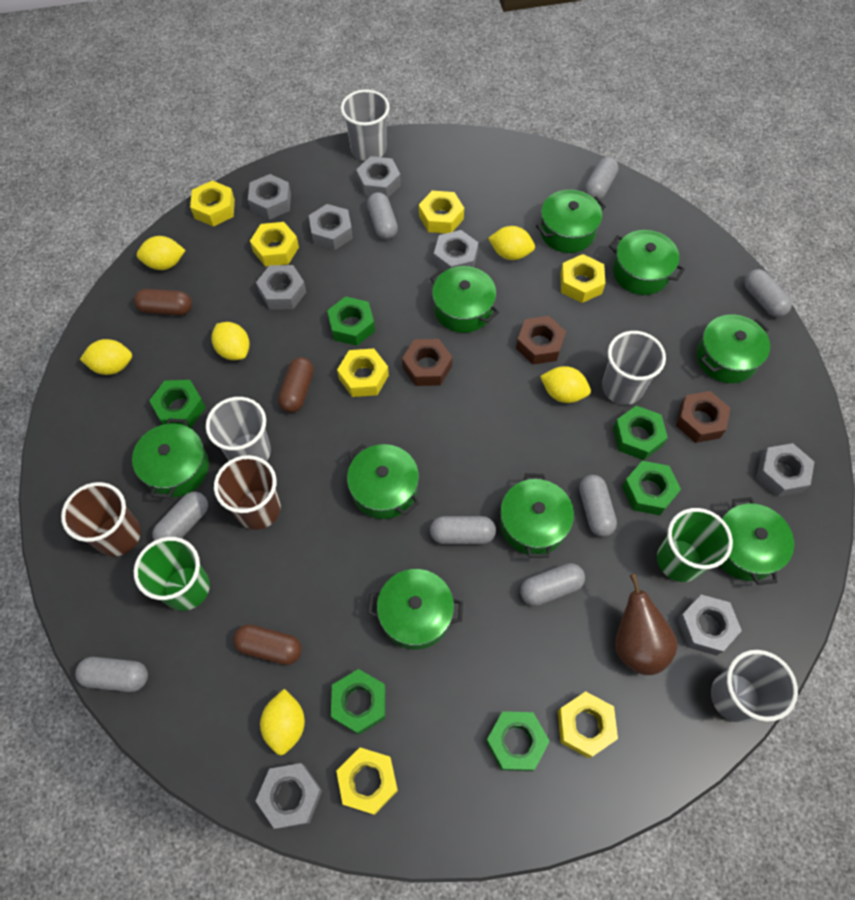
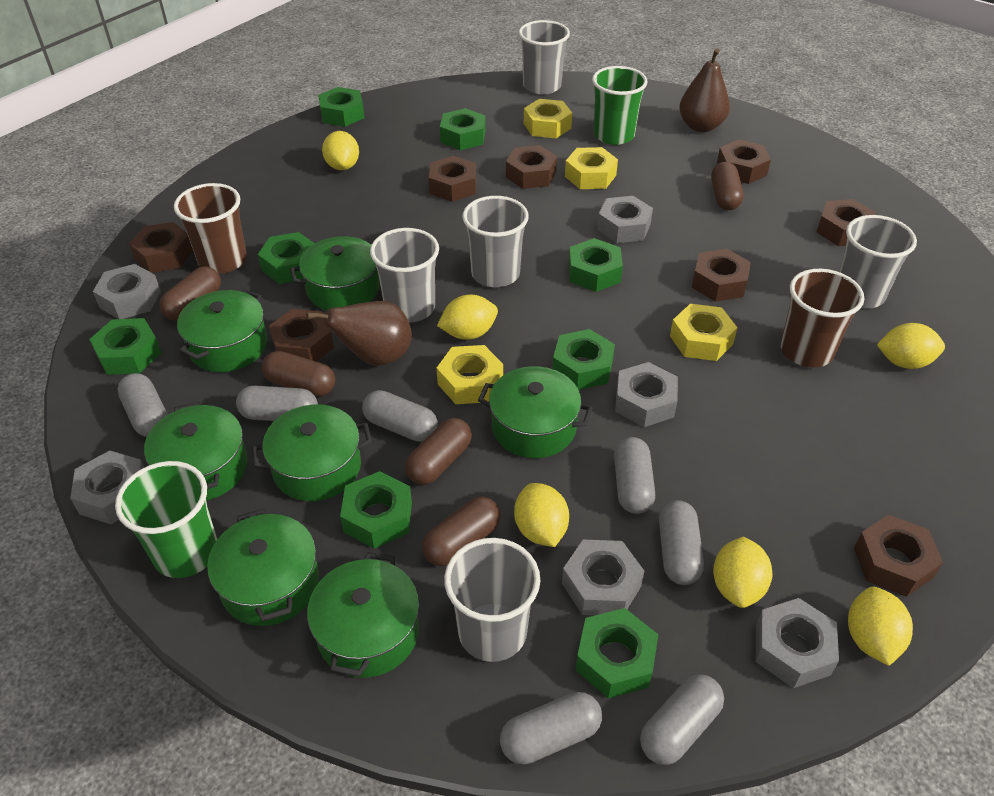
brown capsule: 3 -> 5
brown nut: 3 -> 8
brown pear: 1 -> 2
green nut: 6 -> 8
green pot: 9 -> 7
grey capsule: 8 -> 7
grey cup: 4 -> 5
grey nut: 8 -> 6
yellow nut: 7 -> 4

